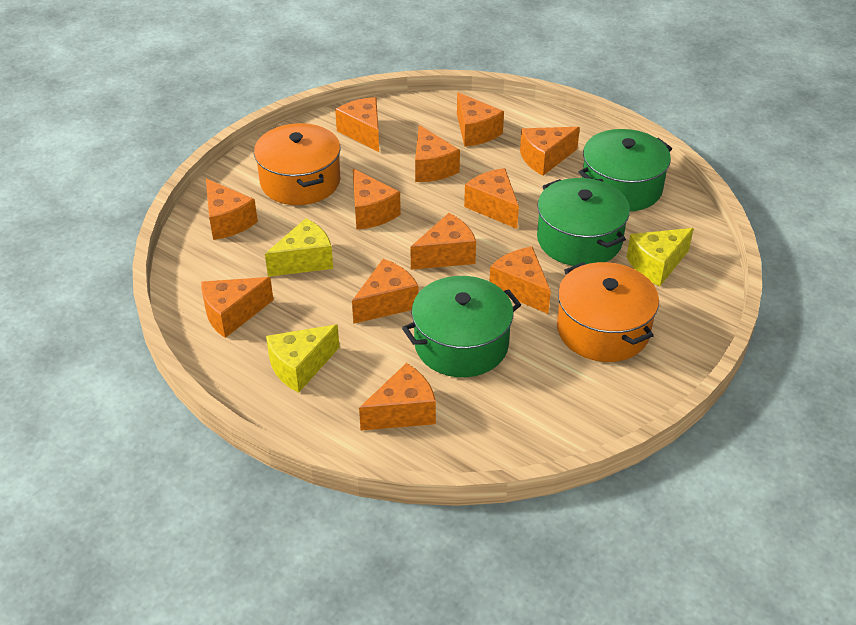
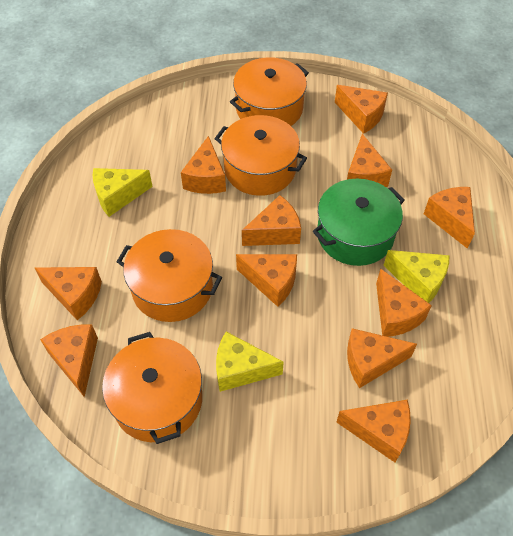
green pot: 3 -> 1
orange cheese: 12 -> 11
orange pot: 2 -> 4

